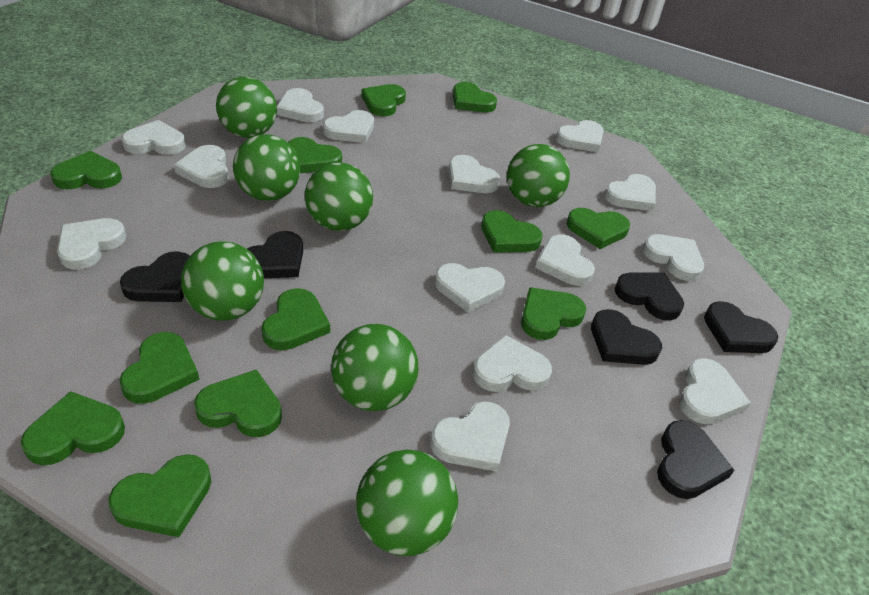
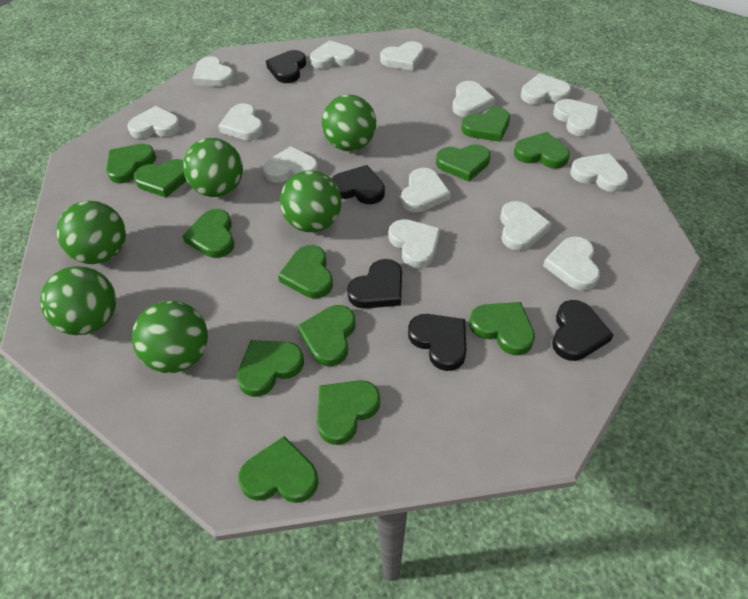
black heart: 6 -> 5
green ball: 7 -> 6

